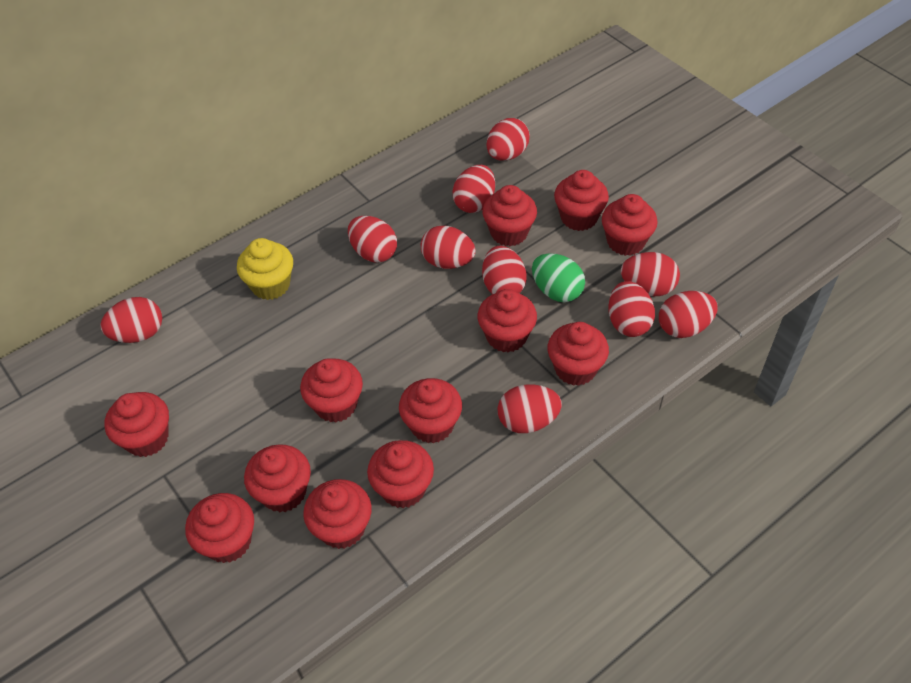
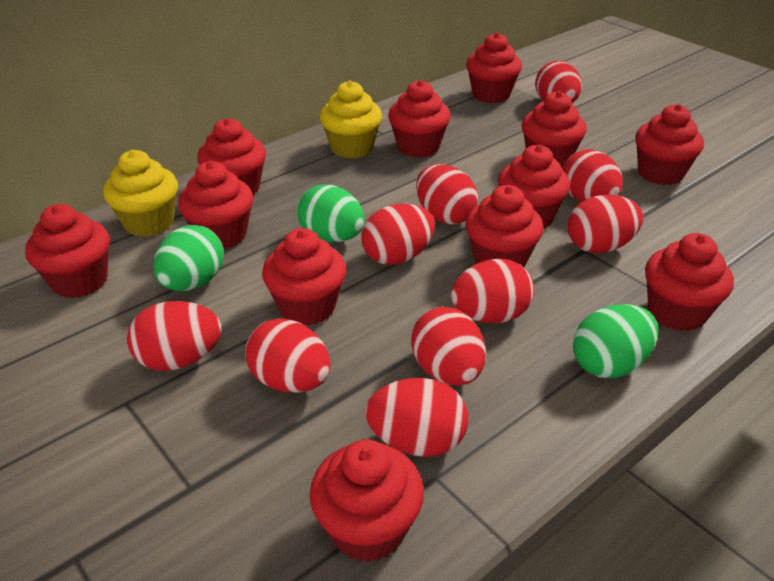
green egg: 1 -> 3
yellow cupcake: 1 -> 2

